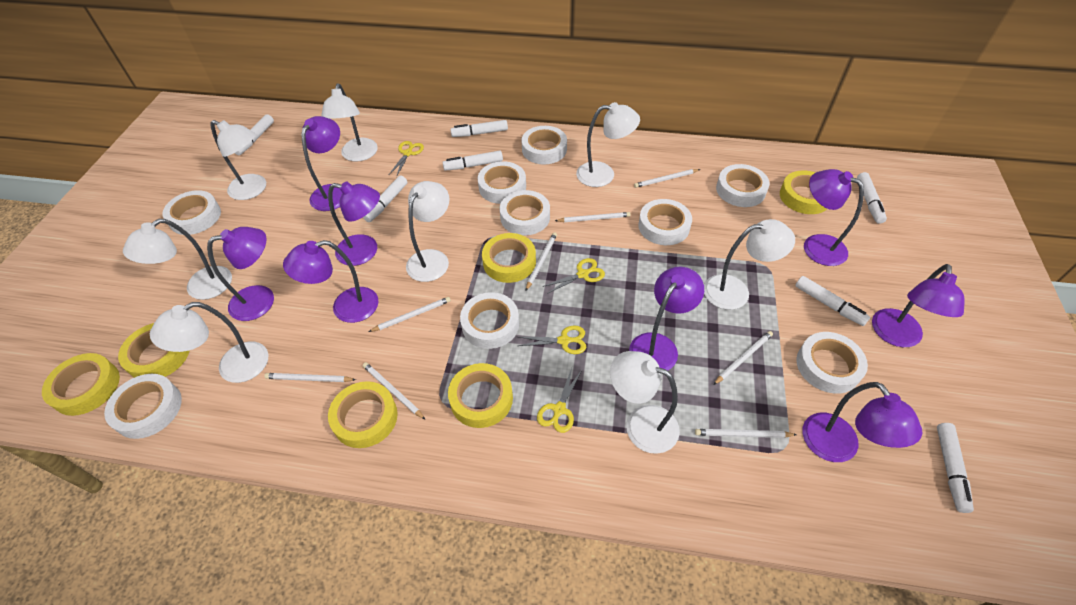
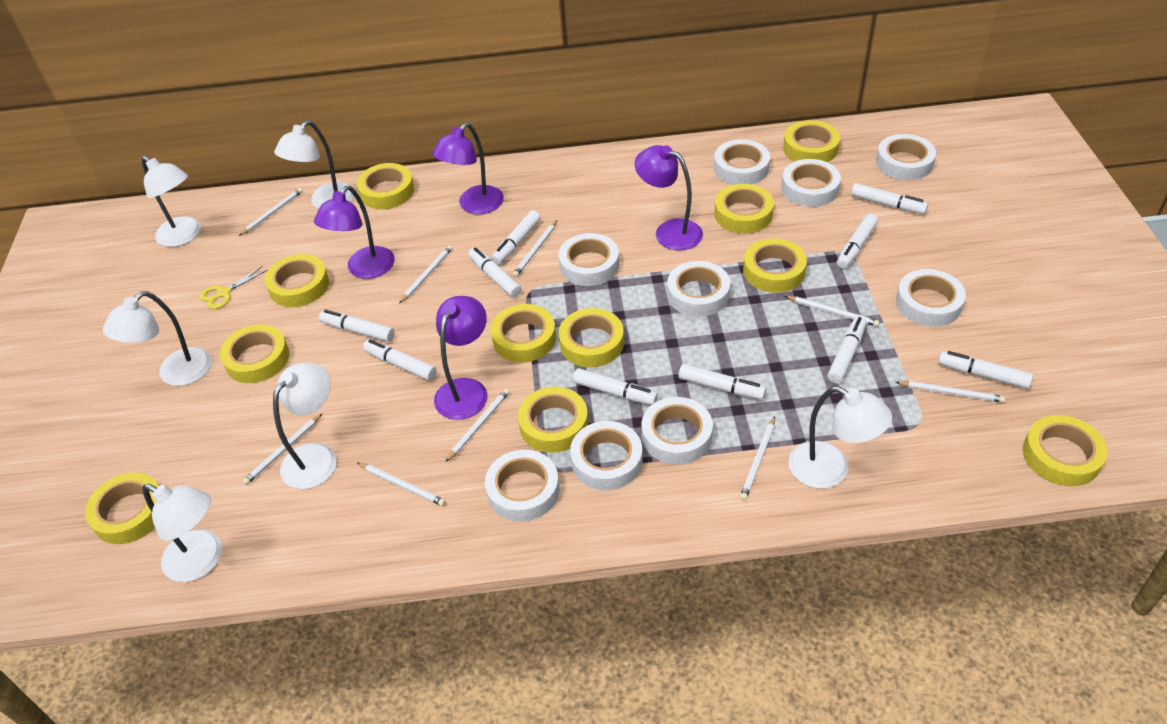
purple lamp: 8 -> 4
white lamp: 8 -> 6
white marker: 7 -> 10
white pencil: 8 -> 9
yellow scissors: 4 -> 1
yellow tape: 6 -> 11

